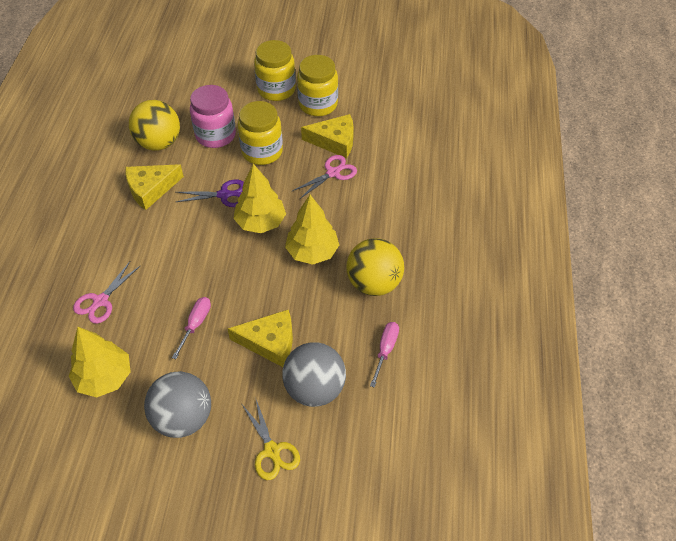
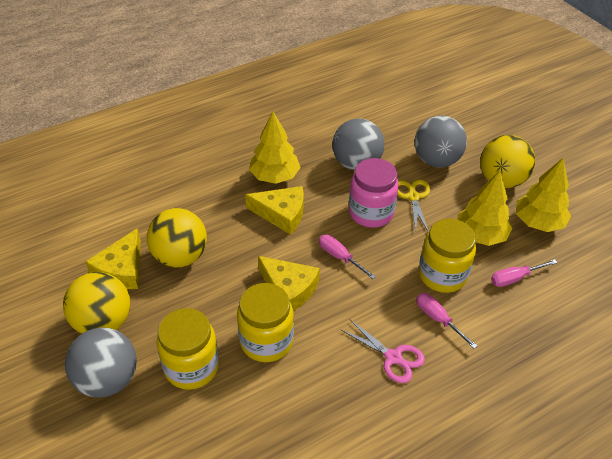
grey ball: 2 -> 3
pink scissors: 2 -> 1
pink screwdriver: 2 -> 3
purple scissors: 1 -> 0
yellow ball: 2 -> 3

